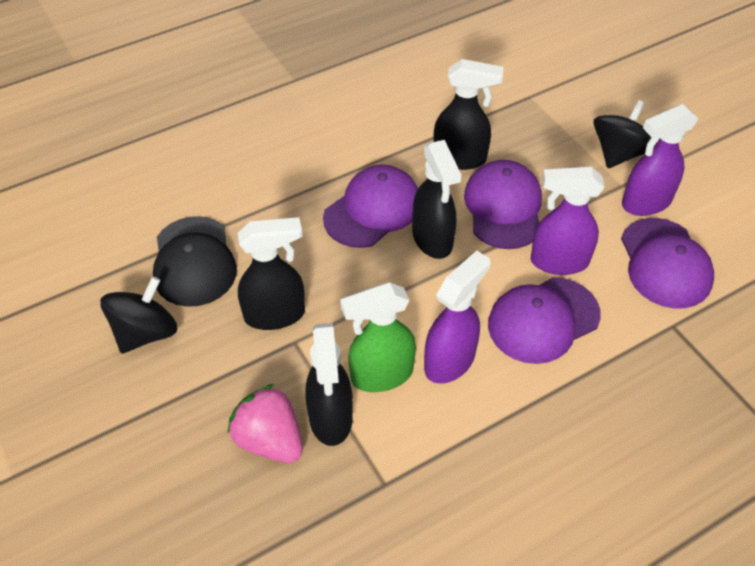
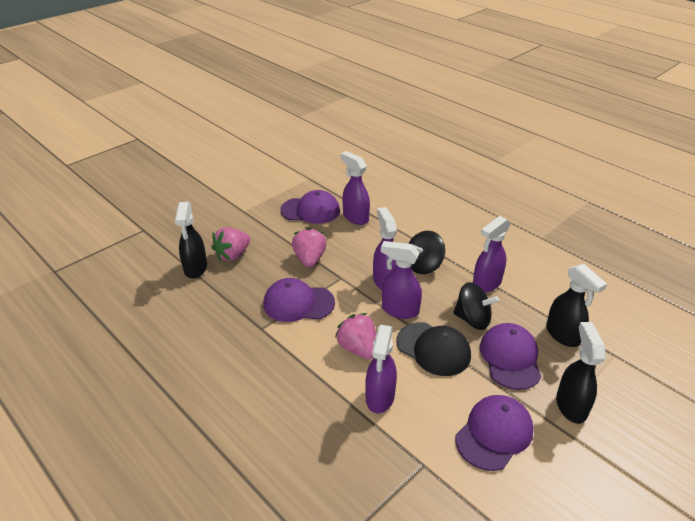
black spray bottle: 4 -> 3
green spray bottle: 1 -> 0
pink strawberry: 1 -> 3
purple spray bottle: 3 -> 5

